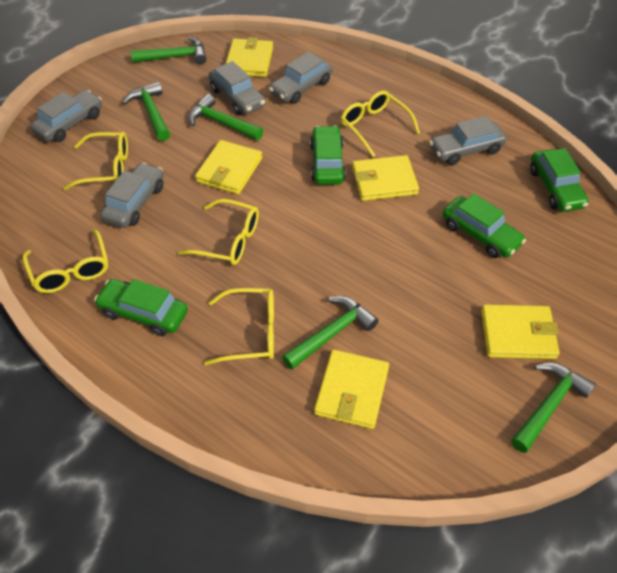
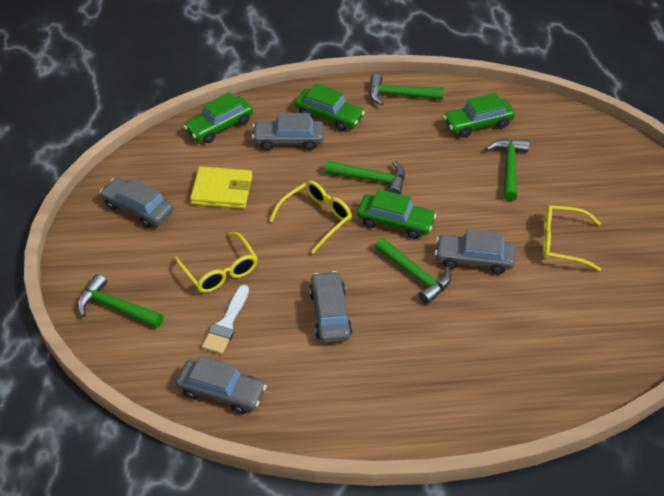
white brush: 0 -> 1
yellow glasses: 5 -> 3
yellow wallet: 5 -> 1

